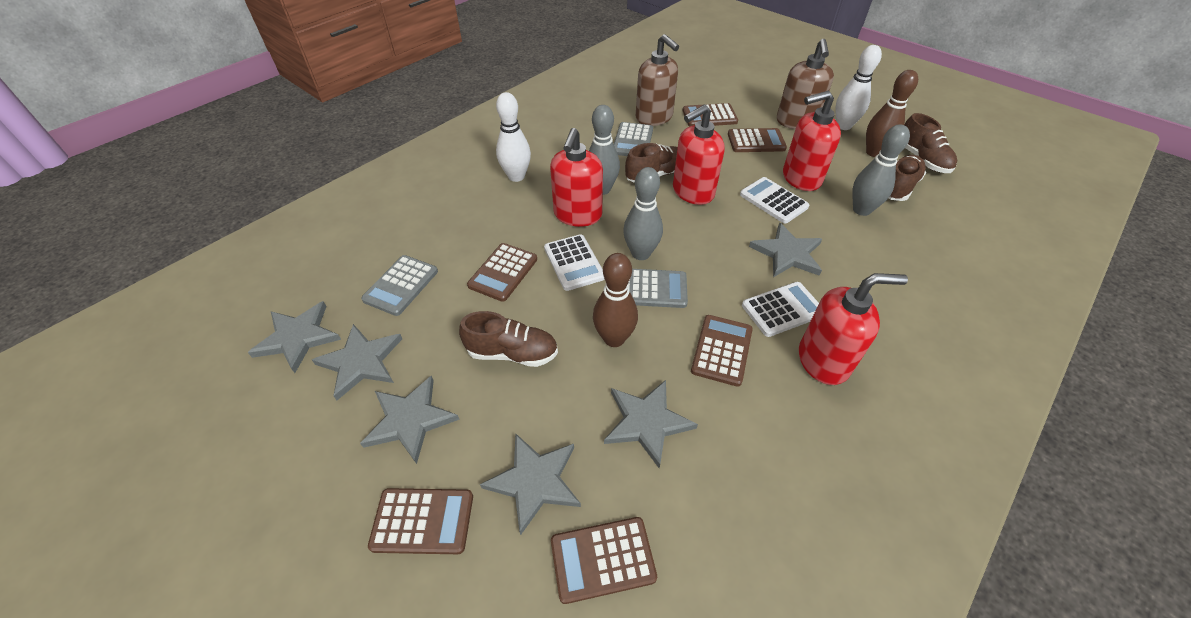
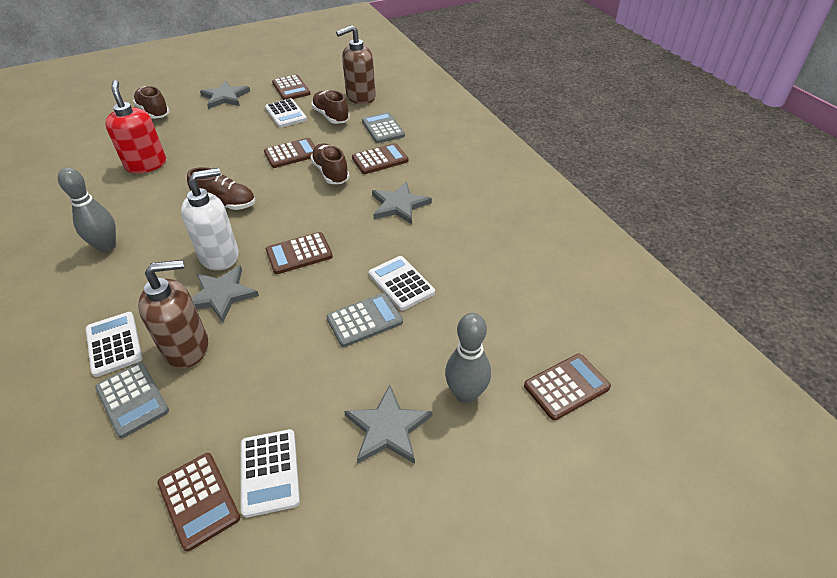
brown bowling pin: 2 -> 0
grey bowling pin: 3 -> 2
grey star: 6 -> 4
red soap dispenser: 4 -> 1
white bowling pin: 2 -> 0
white calculator: 3 -> 4
white soap dispenser: 0 -> 1

